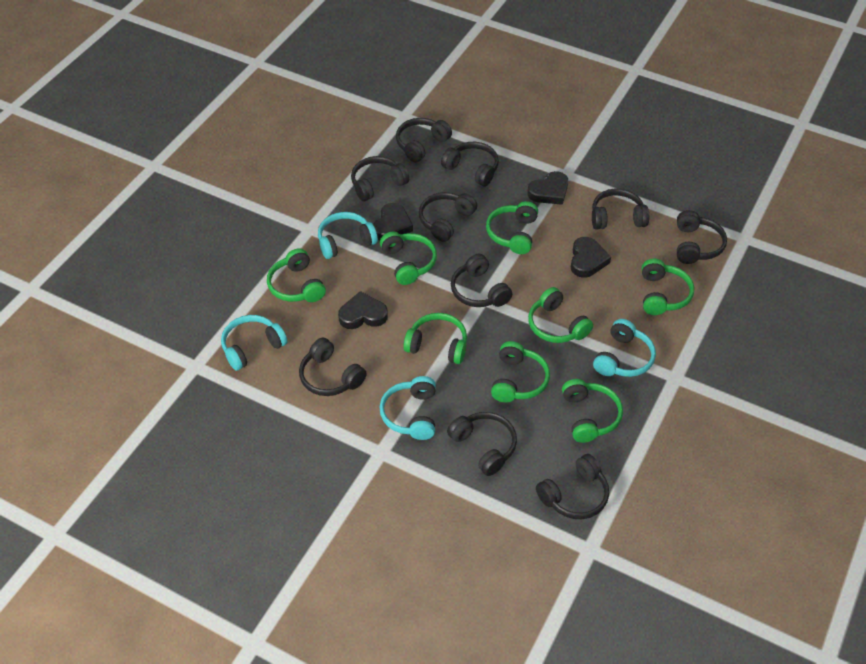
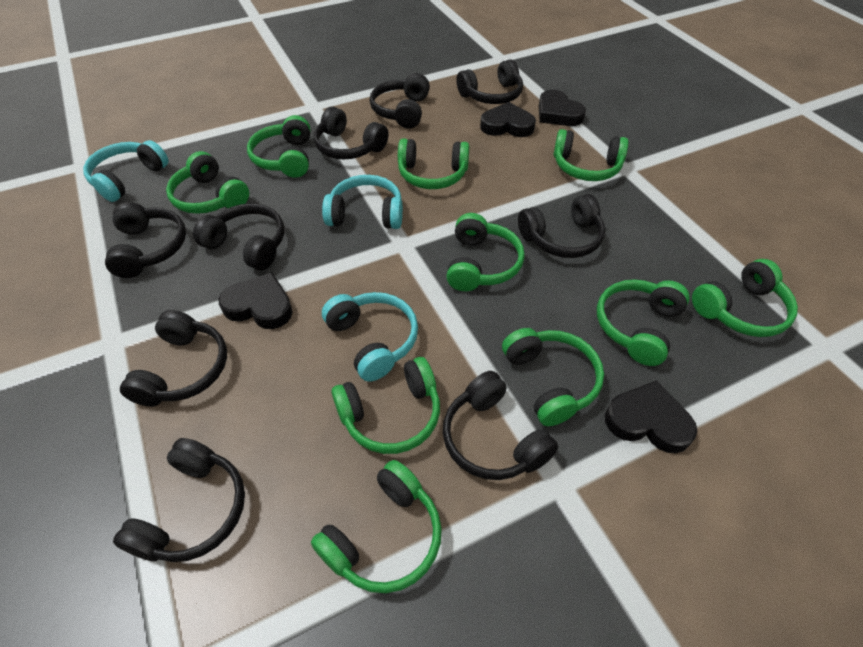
black headphones: 10 -> 9
green headphones: 8 -> 10
turquoise headphones: 4 -> 3

